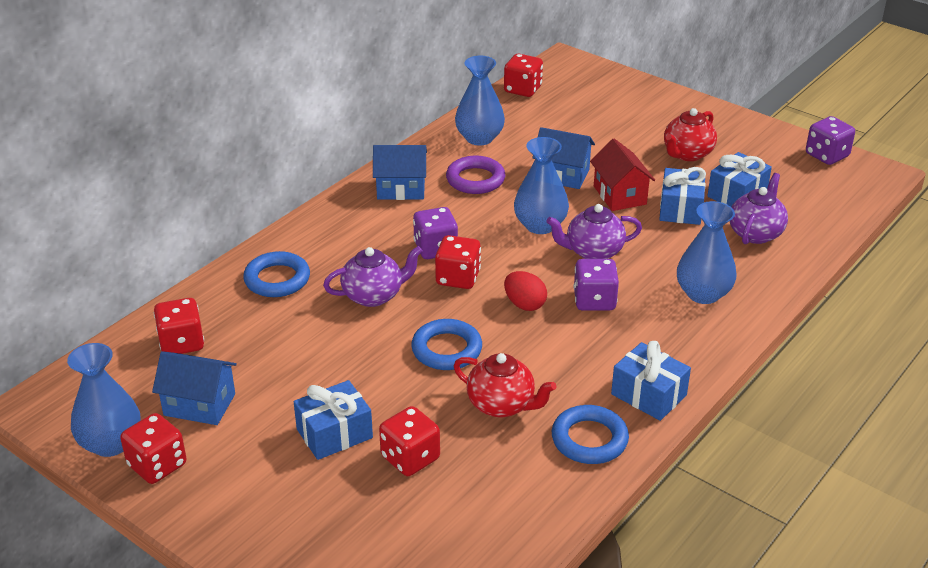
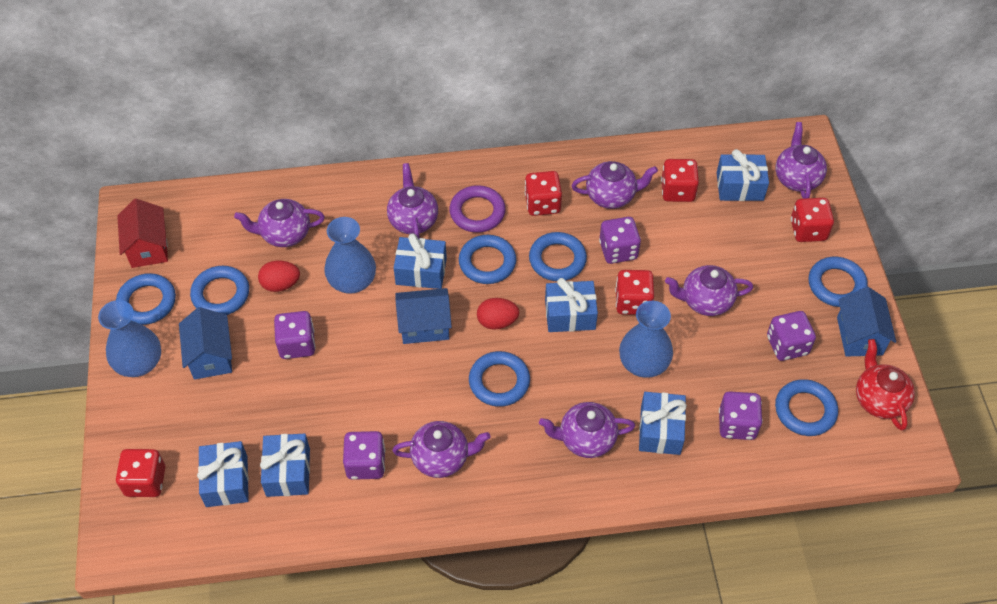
blue gift: 4 -> 6
blue ring: 3 -> 7
blue vase: 4 -> 3
purple dice: 3 -> 5
purple teapot: 3 -> 7
red egg: 1 -> 2
red teapot: 2 -> 1

